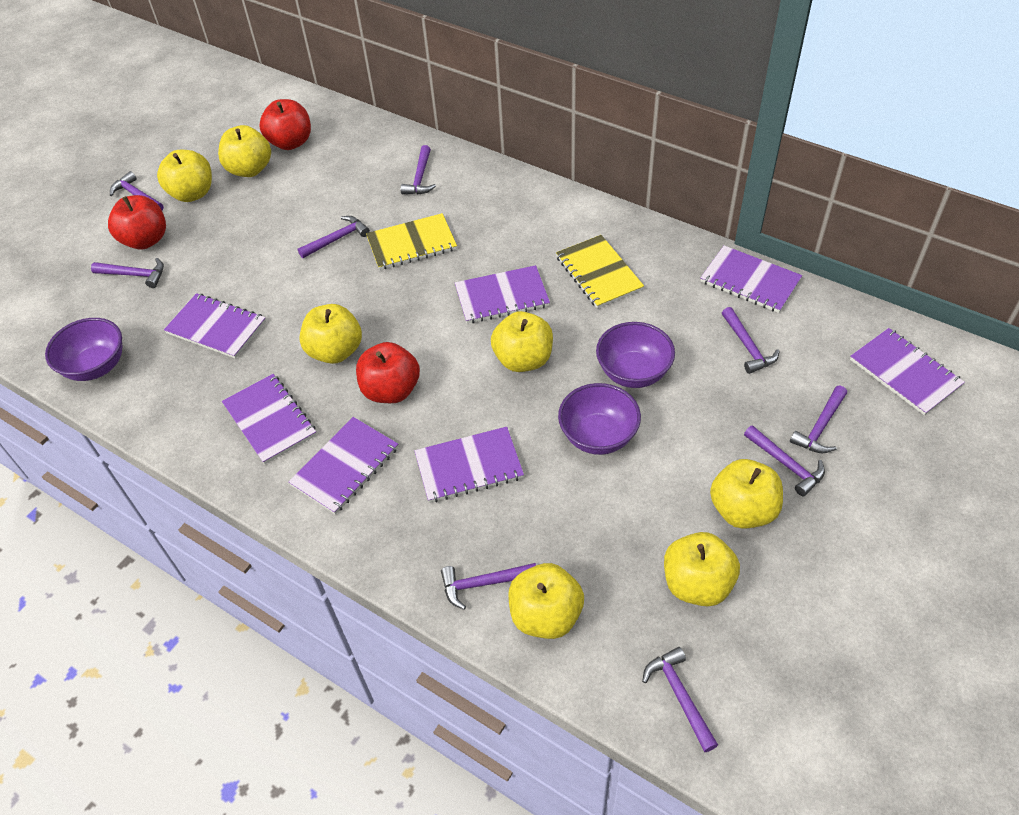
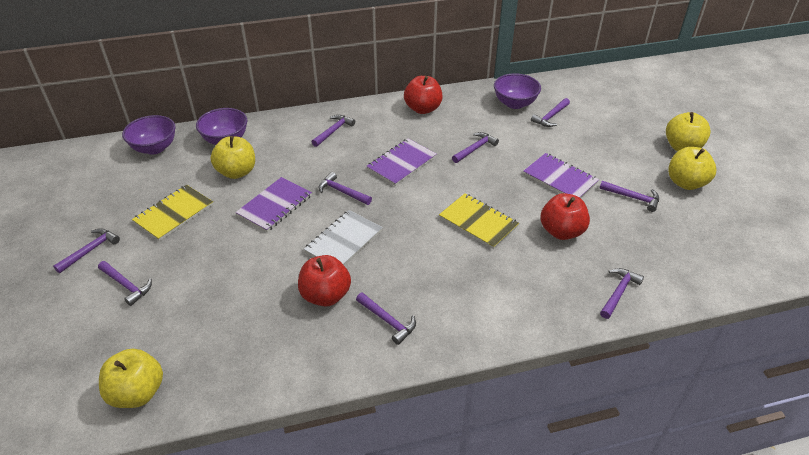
purple notebook: 7 -> 3
white notebook: 0 -> 1
yellow apple: 7 -> 4

